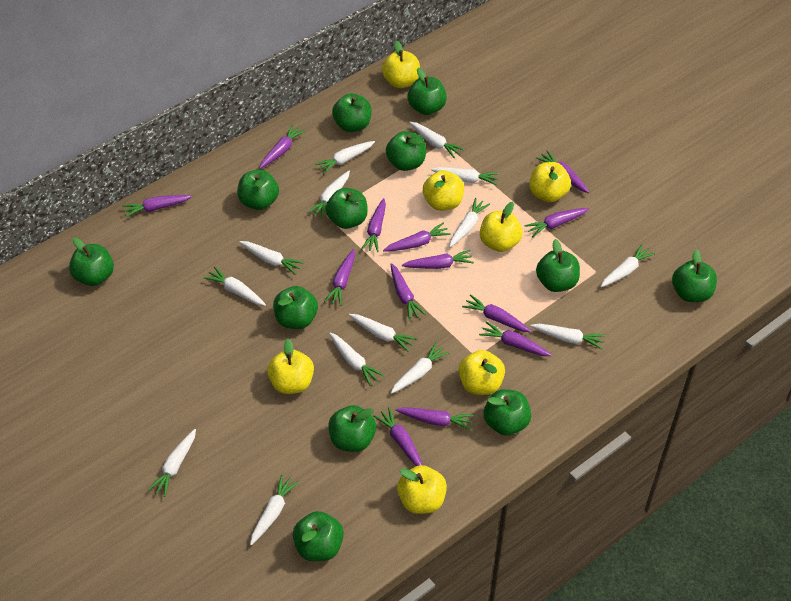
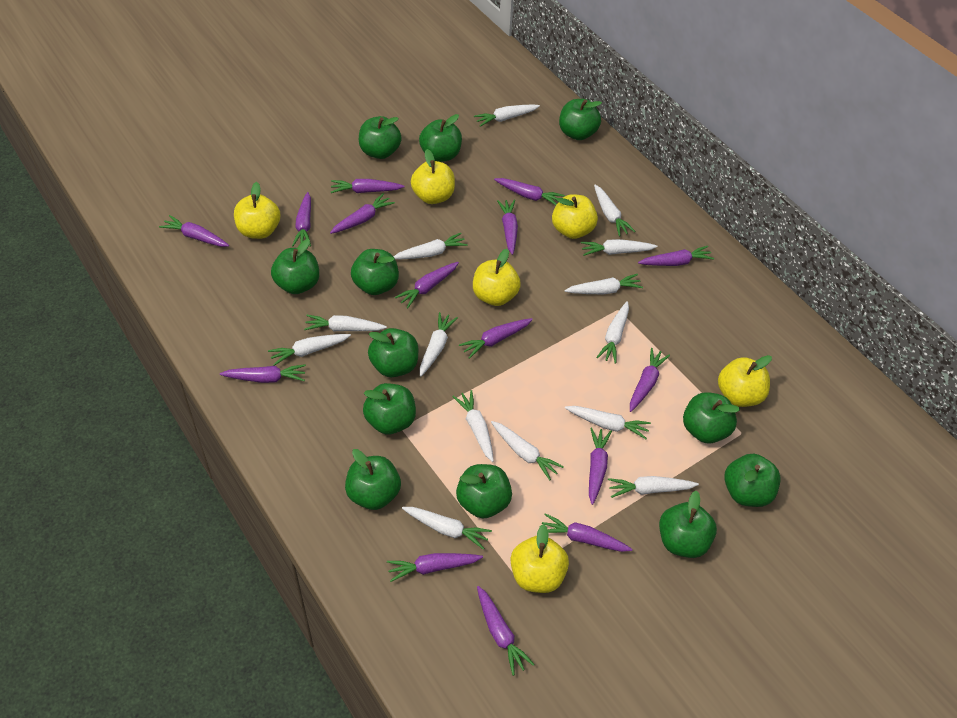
purple carrot: 13 -> 15
yellow apple: 7 -> 6

